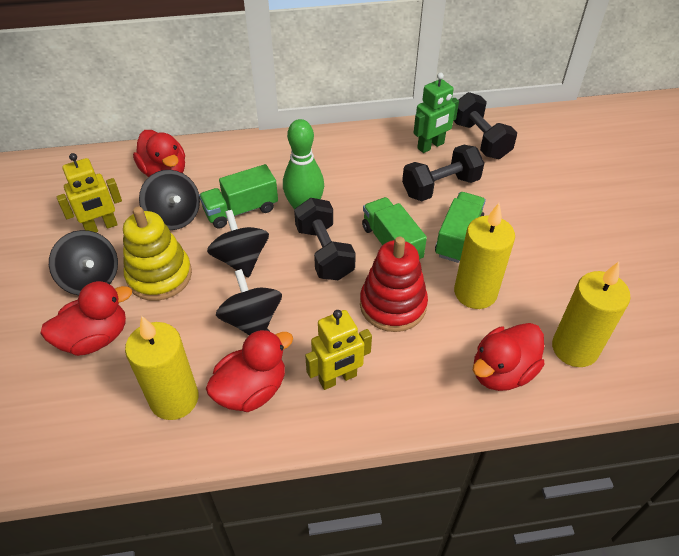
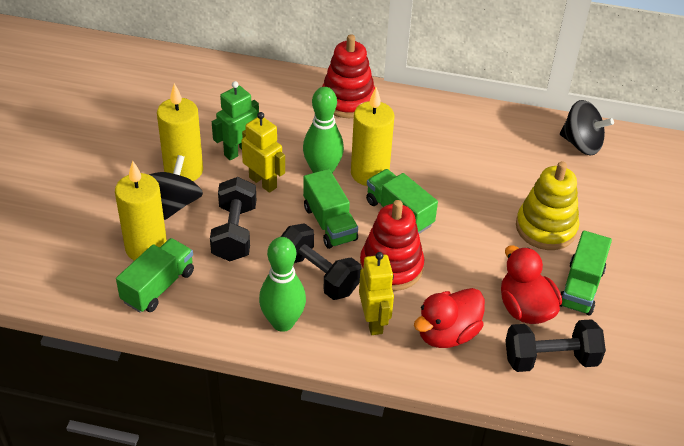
black spinning top: 4 -> 2
green bowling pin: 1 -> 2
green truck: 3 -> 4
red duck: 4 -> 2
red stacking toy: 1 -> 2

